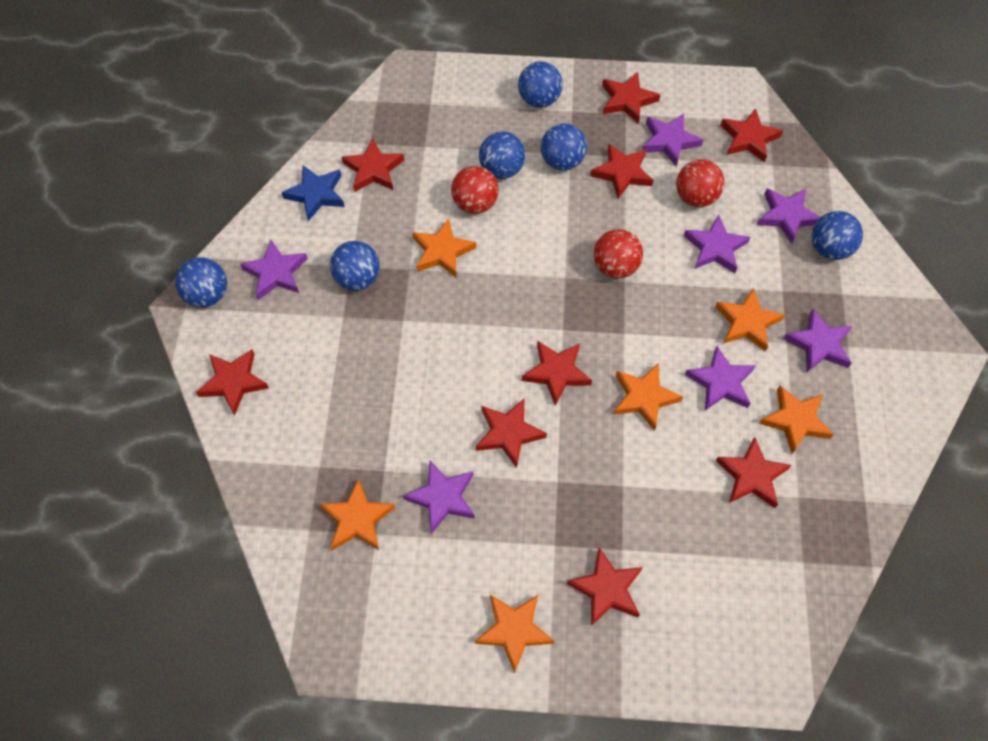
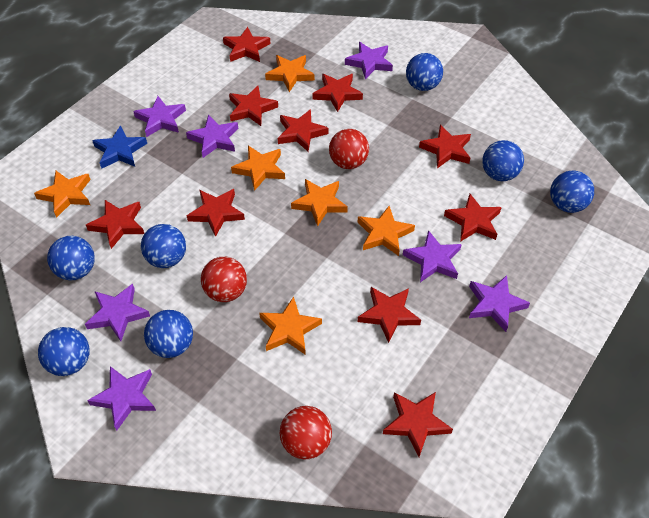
blue ball: 6 -> 7
red star: 9 -> 10

